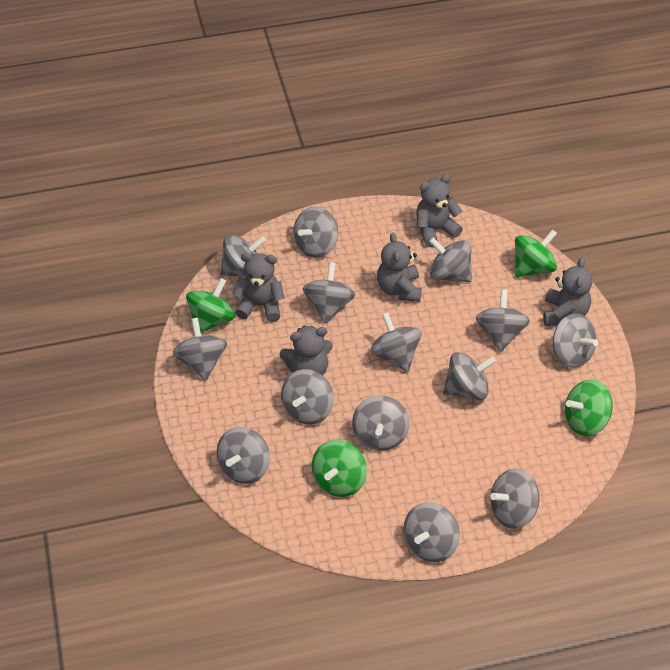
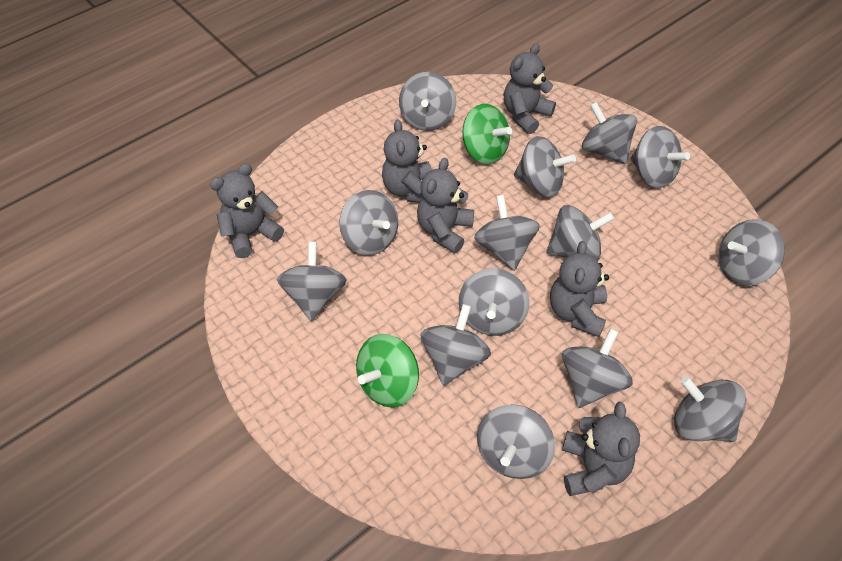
green spinning top: 4 -> 2
grey teddy bear: 5 -> 6

